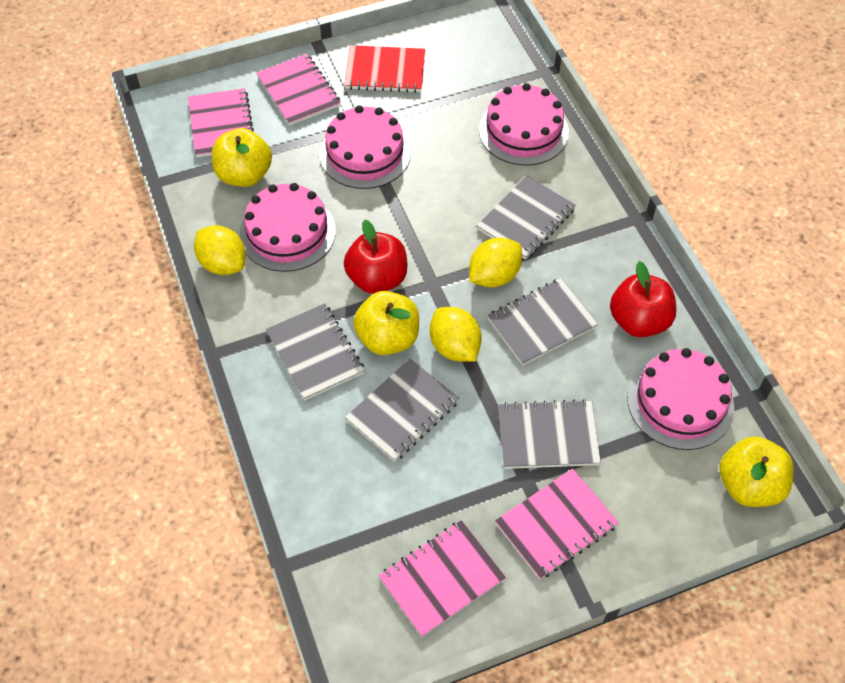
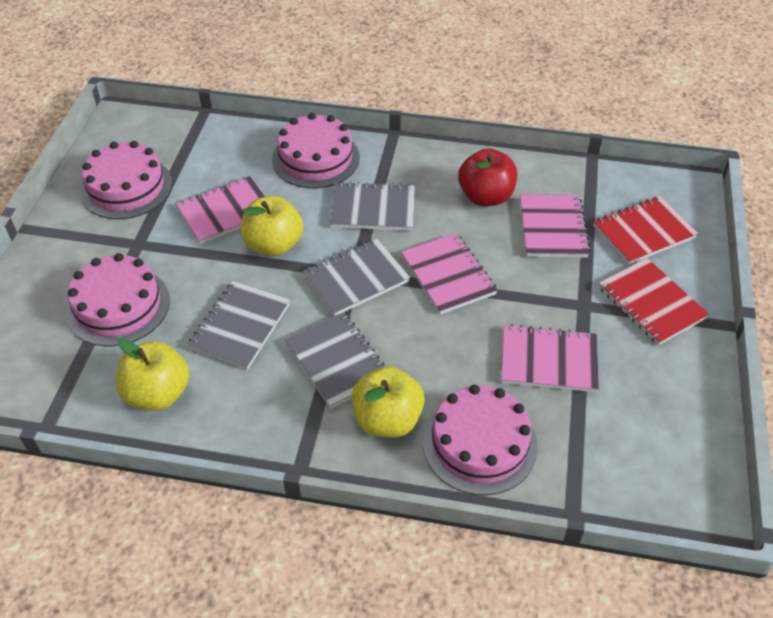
grey notebook: 5 -> 4
red apple: 2 -> 1
red notebook: 1 -> 2
yellow lemon: 3 -> 0

